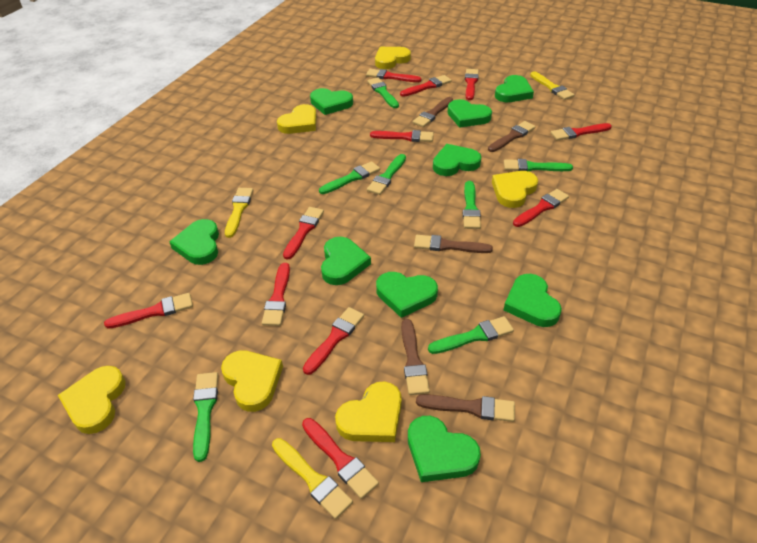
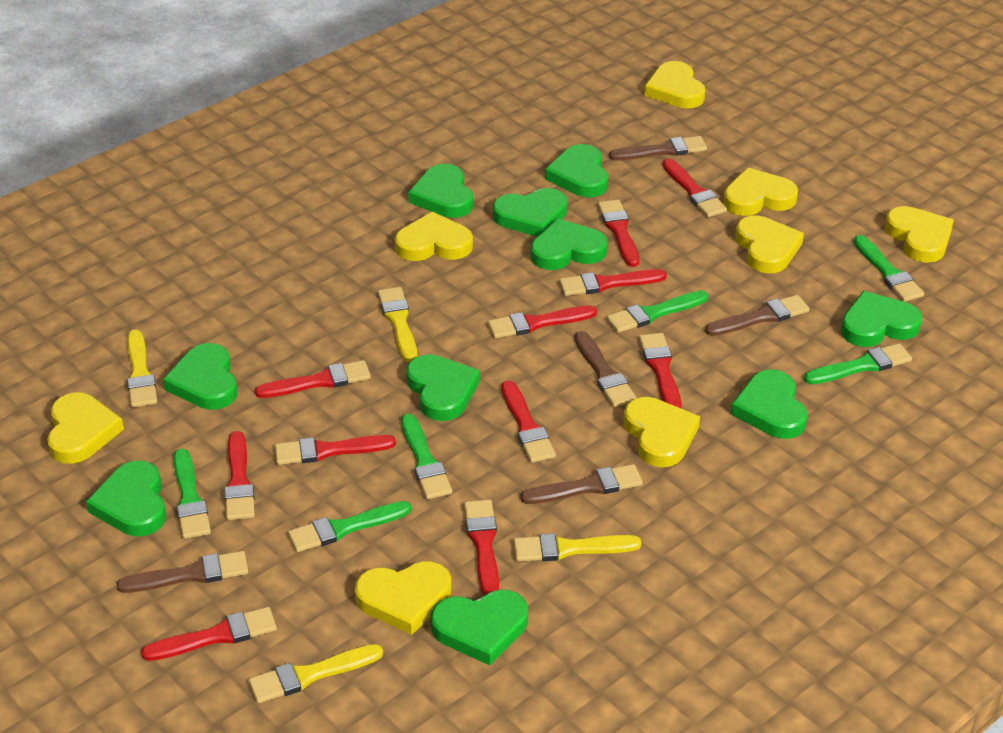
green brush: 7 -> 6
green heart: 9 -> 10
yellow brush: 3 -> 4
yellow heart: 6 -> 8

